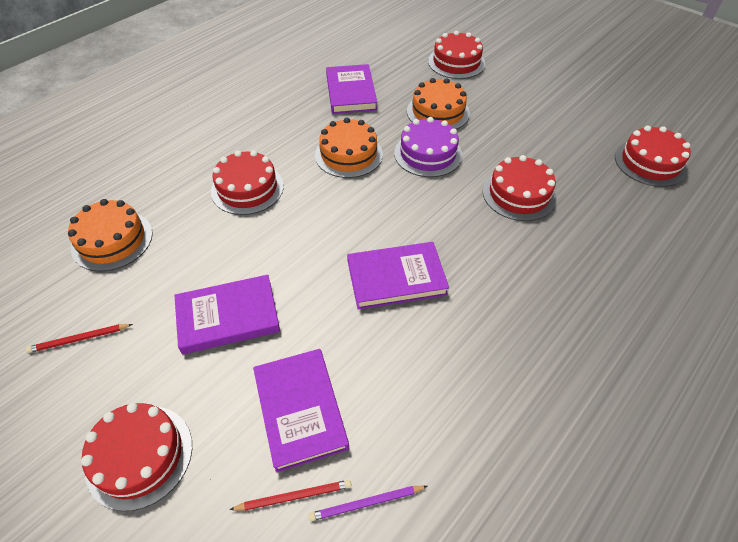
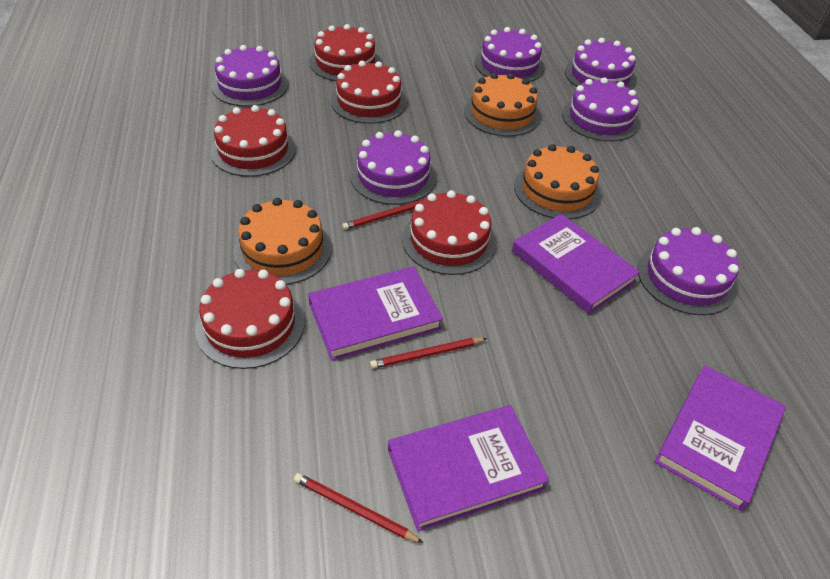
purple cake: 1 -> 6
purple pencil: 1 -> 0
red pencil: 2 -> 3

